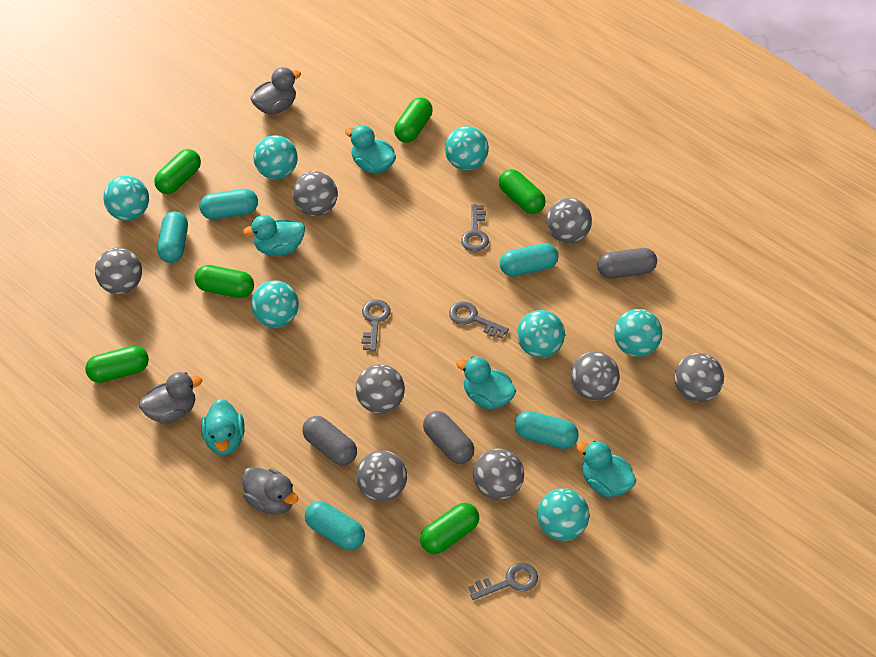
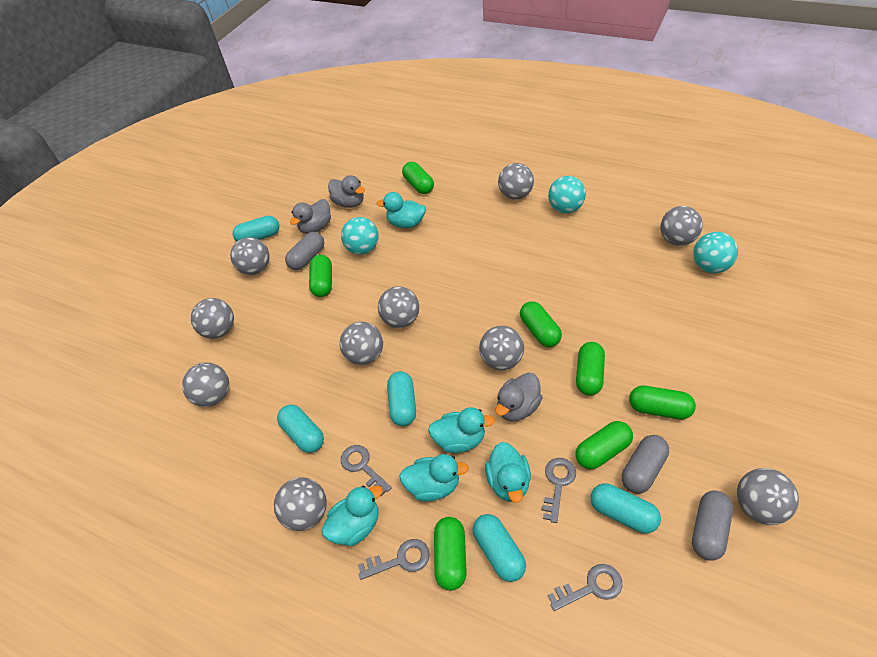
green capsule: 6 -> 7
grey ball: 8 -> 10
turquoise ball: 7 -> 3

